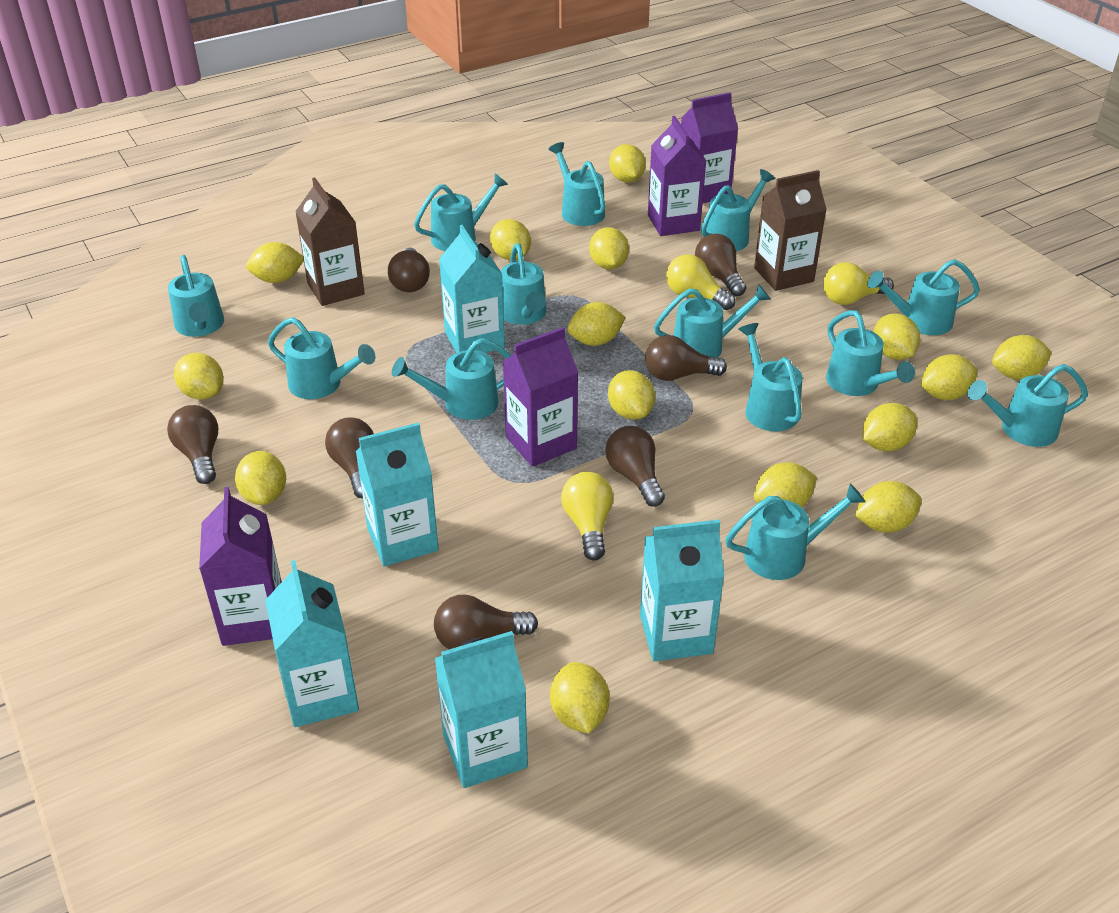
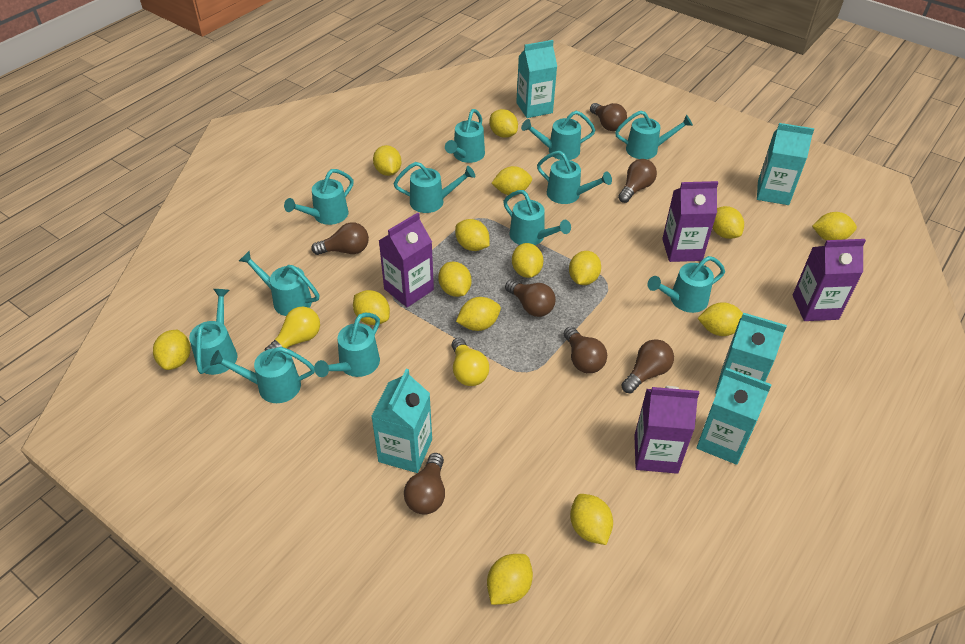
brown carton: 2 -> 0
turquoise watering can: 13 -> 12
yellow light bulb: 3 -> 2

